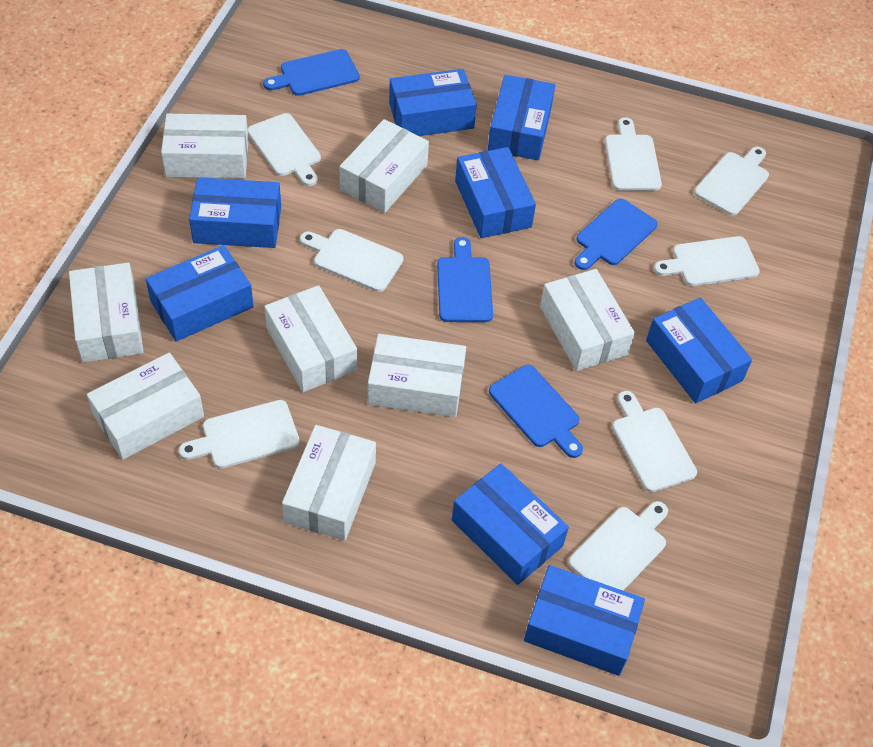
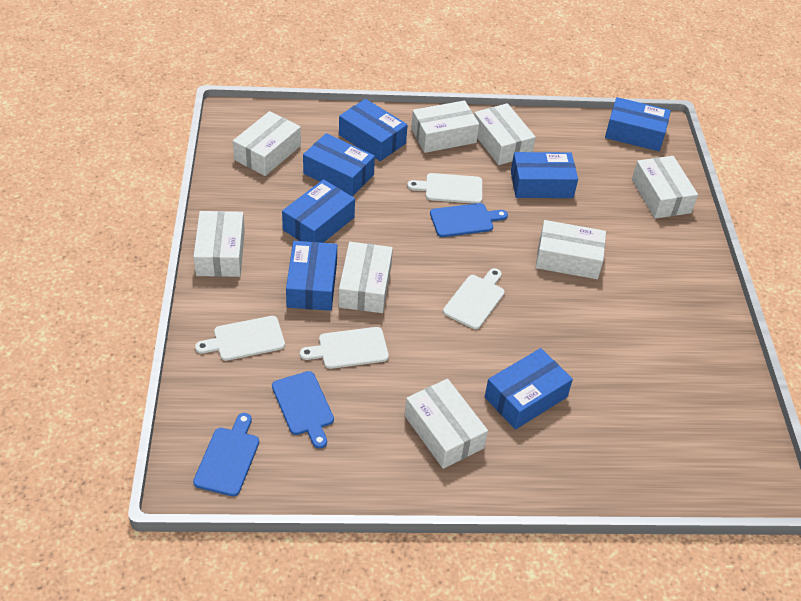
blue box: 8 -> 7
blue cutting board: 4 -> 3
white cutting board: 8 -> 4

